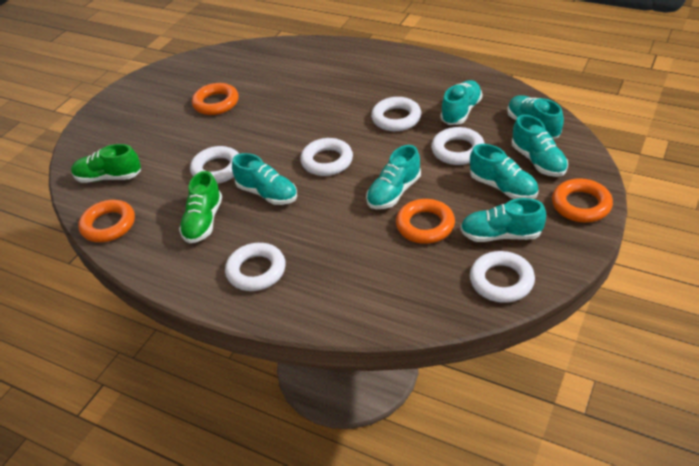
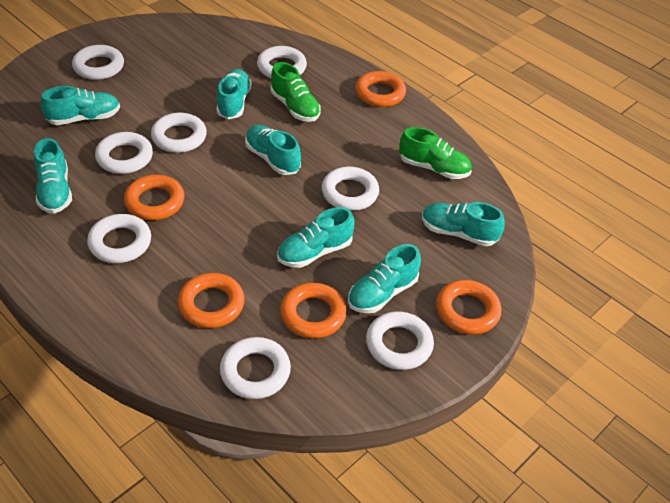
orange ring: 4 -> 5
white ring: 6 -> 8

